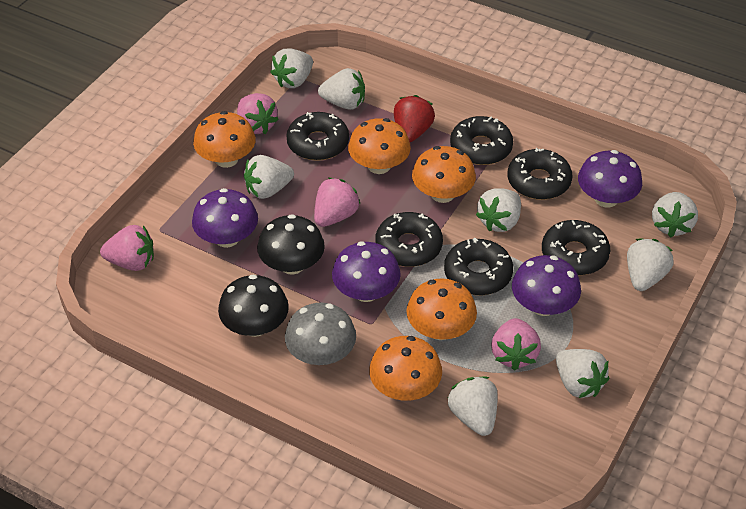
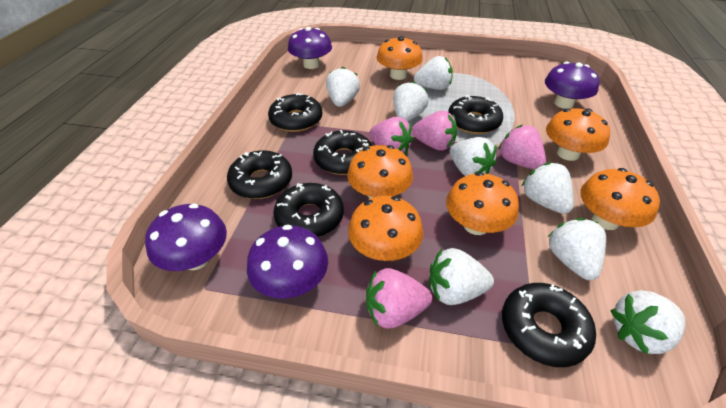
black mushroom: 2 -> 0
grey mushroom: 1 -> 0
orange mushroom: 5 -> 6
red strawberry: 1 -> 0

